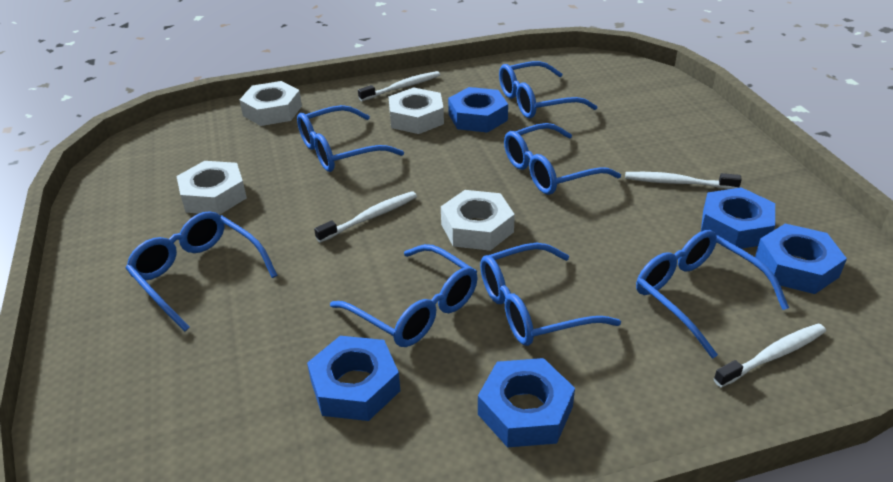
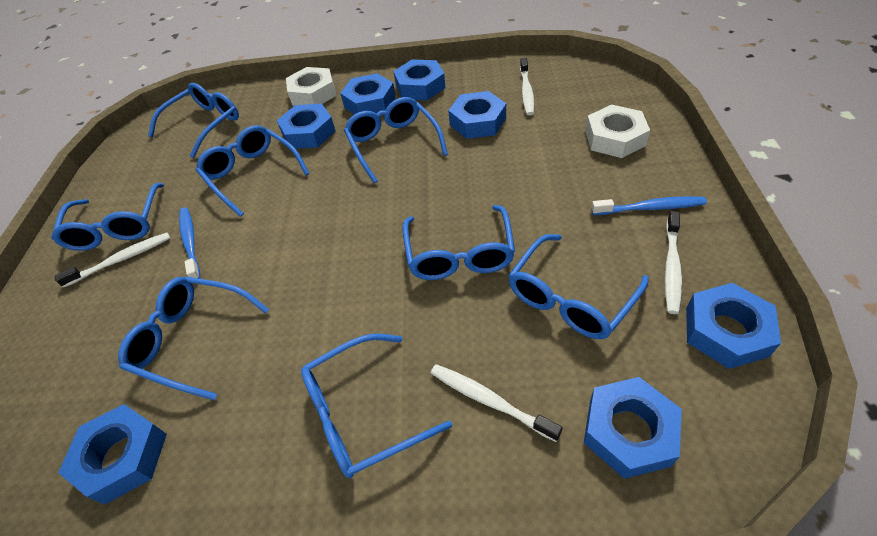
blue glasses: 7 -> 8
blue nut: 5 -> 7
blue toothbrush: 0 -> 2
white nut: 4 -> 2

